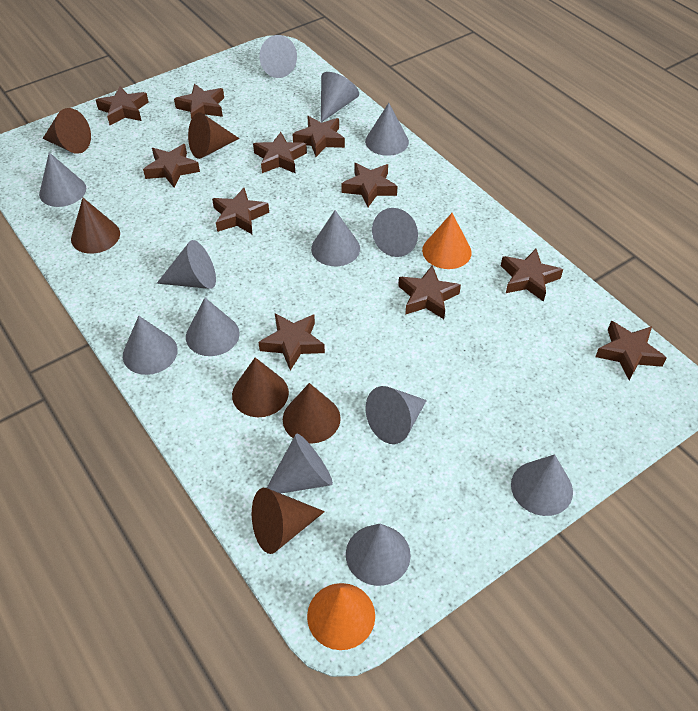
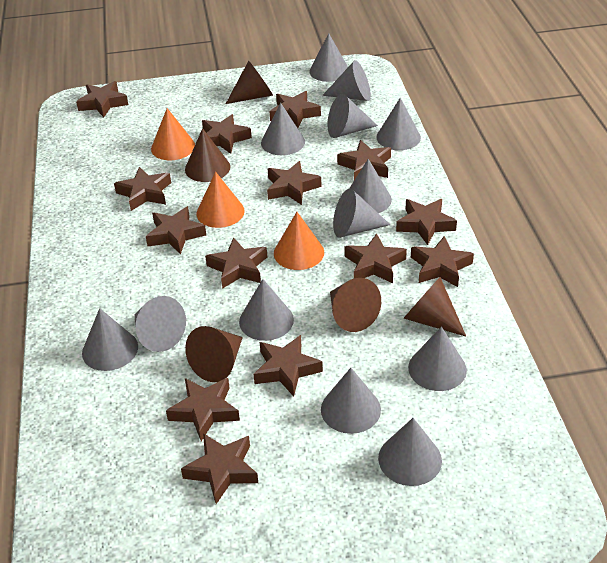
brown cone: 6 -> 5
brown star: 11 -> 14
orange cone: 2 -> 3

